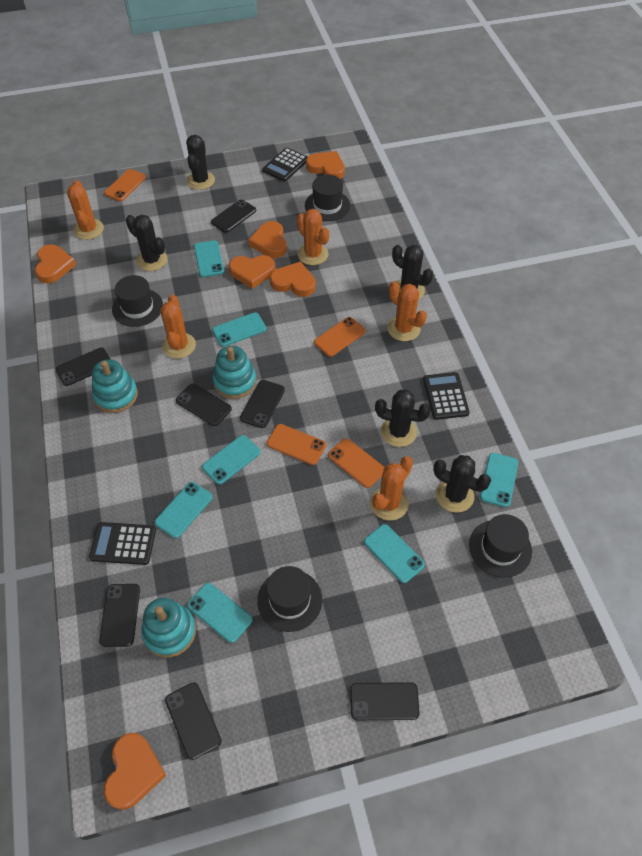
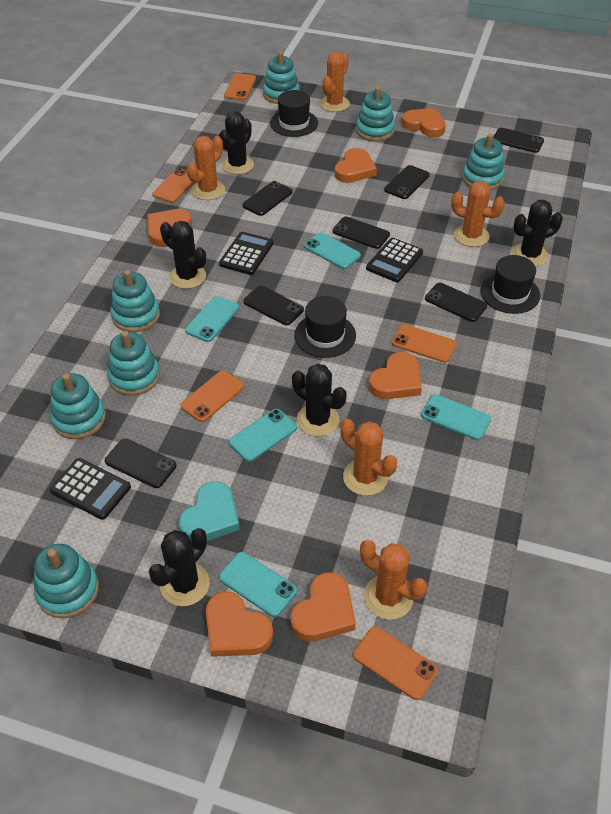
black hat: 4 -> 3
orange phone: 4 -> 5
turquoise heart: 0 -> 1
turquoise phone: 7 -> 5
turquoise stacking toy: 3 -> 7

